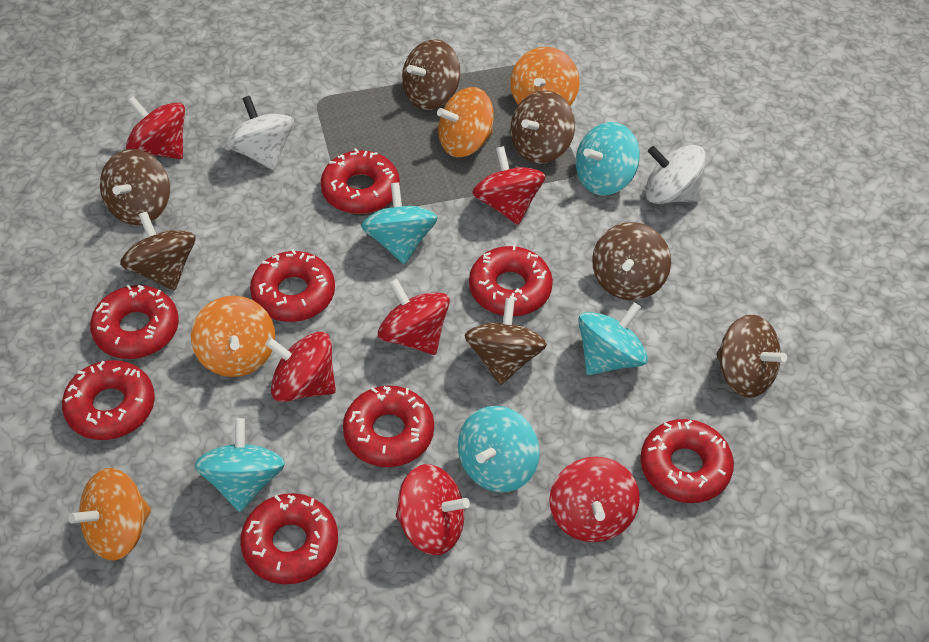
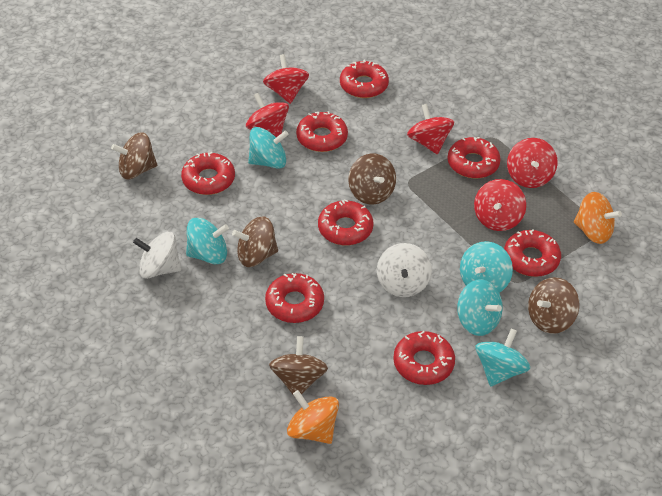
brown spinning top: 7 -> 5
orange spinning top: 4 -> 2
red spinning top: 6 -> 5

